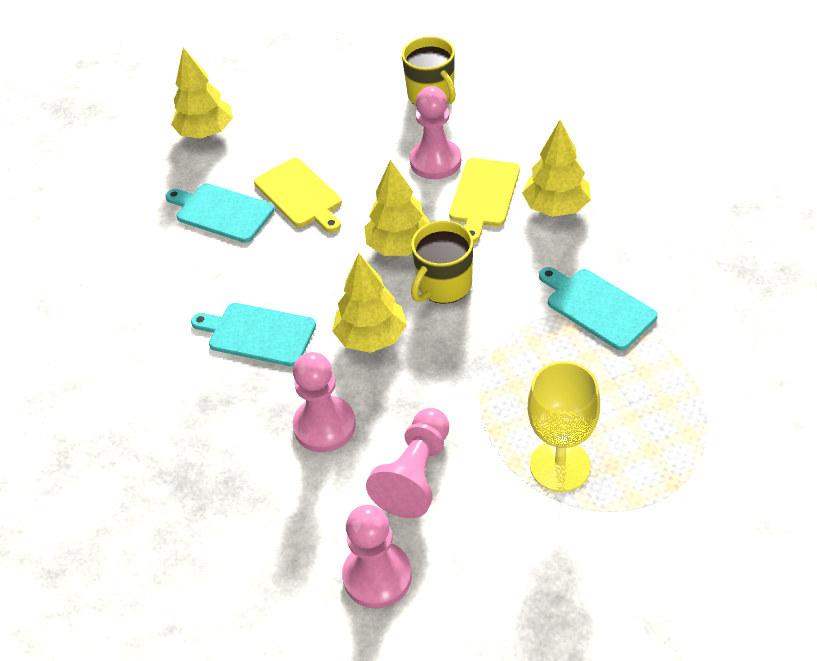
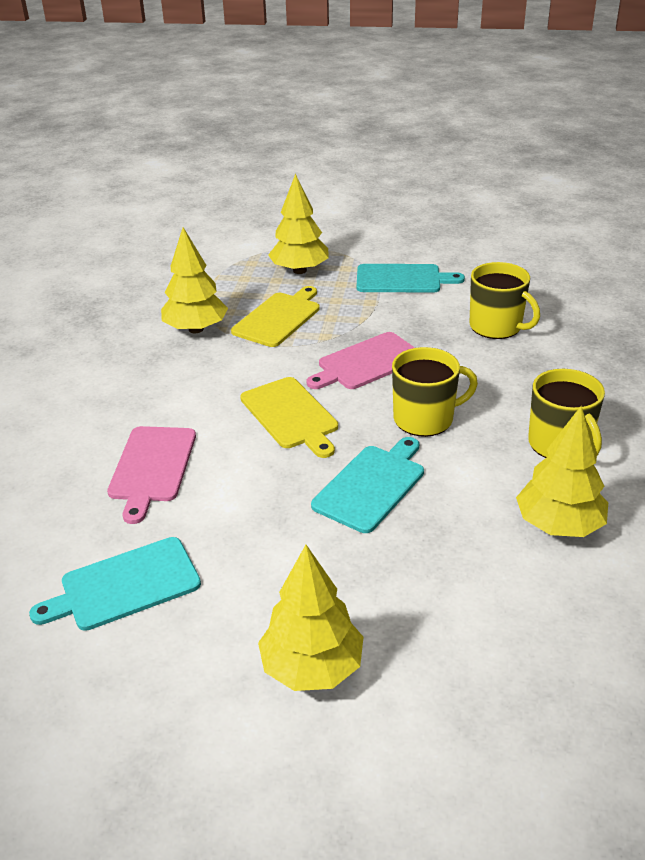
pink cutting board: 0 -> 2
pink pawn: 4 -> 0
yellow goblet: 1 -> 0
yellow mug: 2 -> 3

